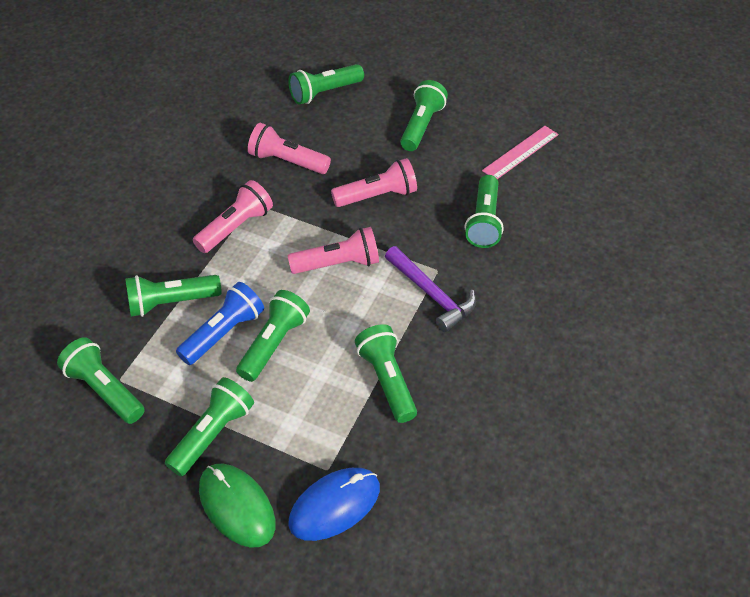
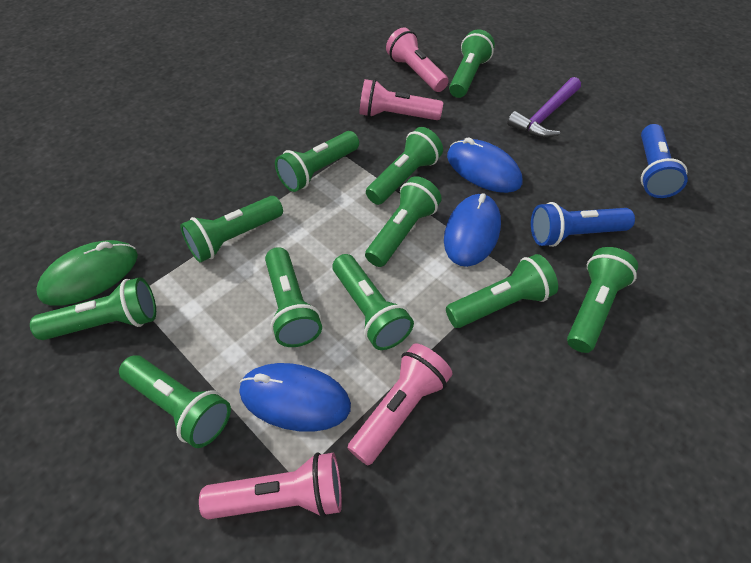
blue flashlight: 1 -> 2
blue mouse: 1 -> 3
green flashlight: 8 -> 11
pink ruler: 1 -> 0

